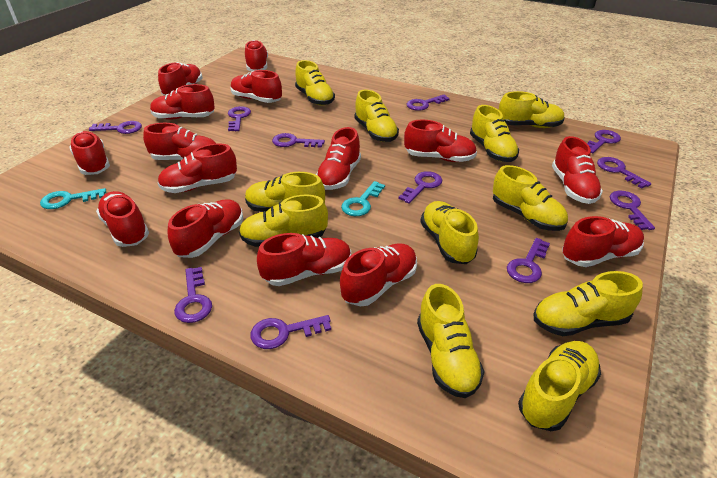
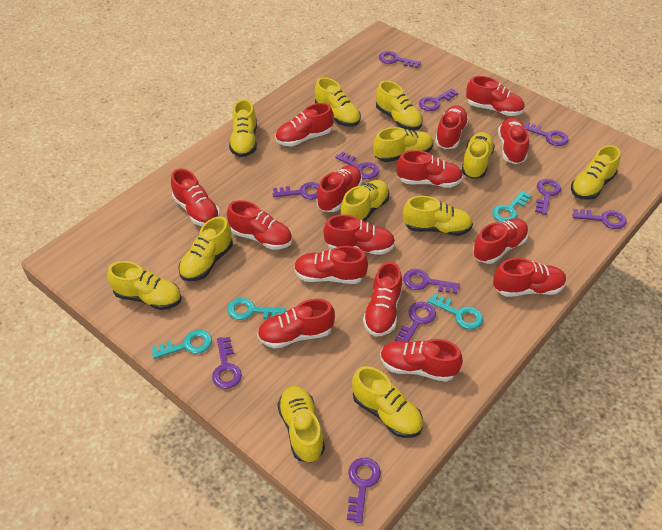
turquoise key: 2 -> 4
yellow shoe: 11 -> 12

